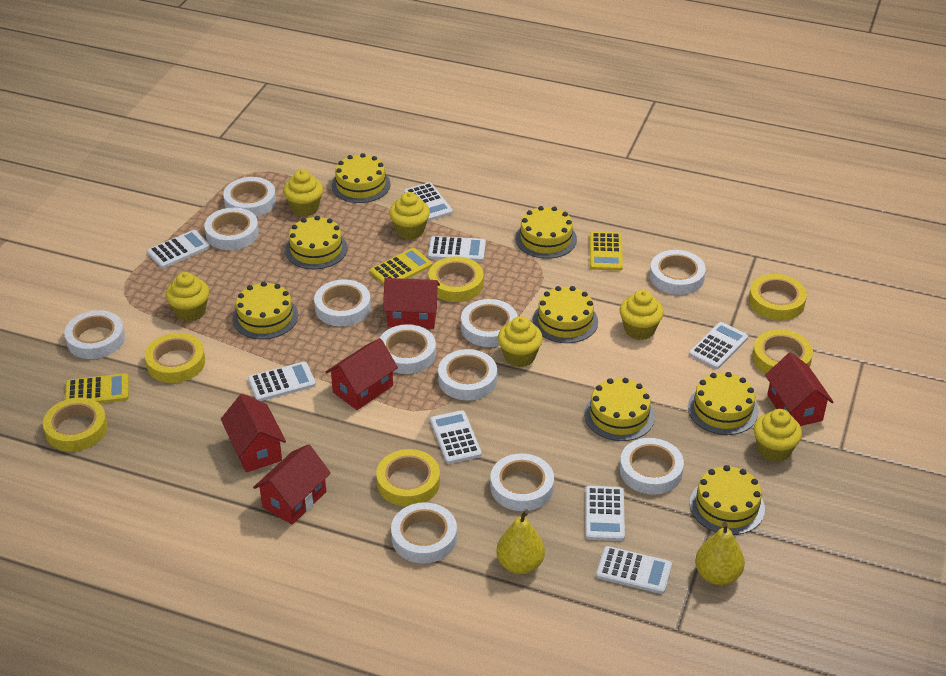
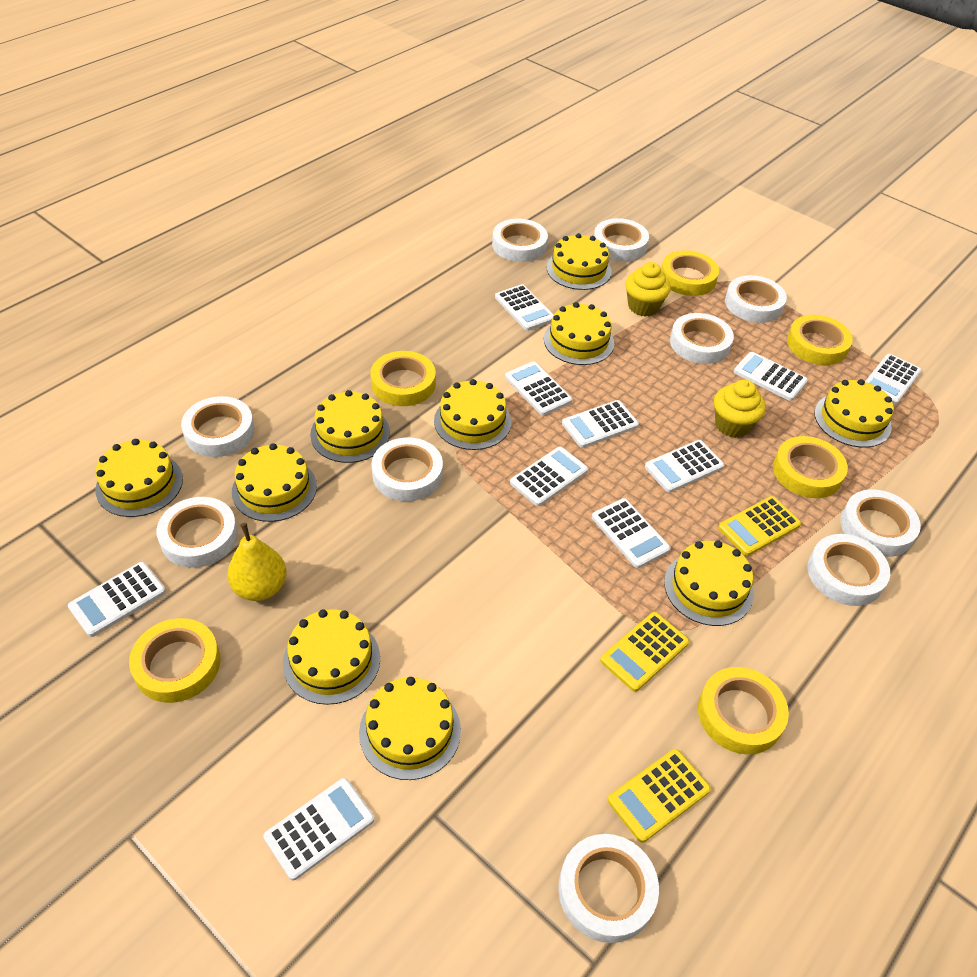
red house: 5 -> 0
white calculator: 8 -> 10
white tape: 11 -> 10
yellow cake: 8 -> 10
yellow cupcake: 6 -> 2
yellow pear: 2 -> 1

